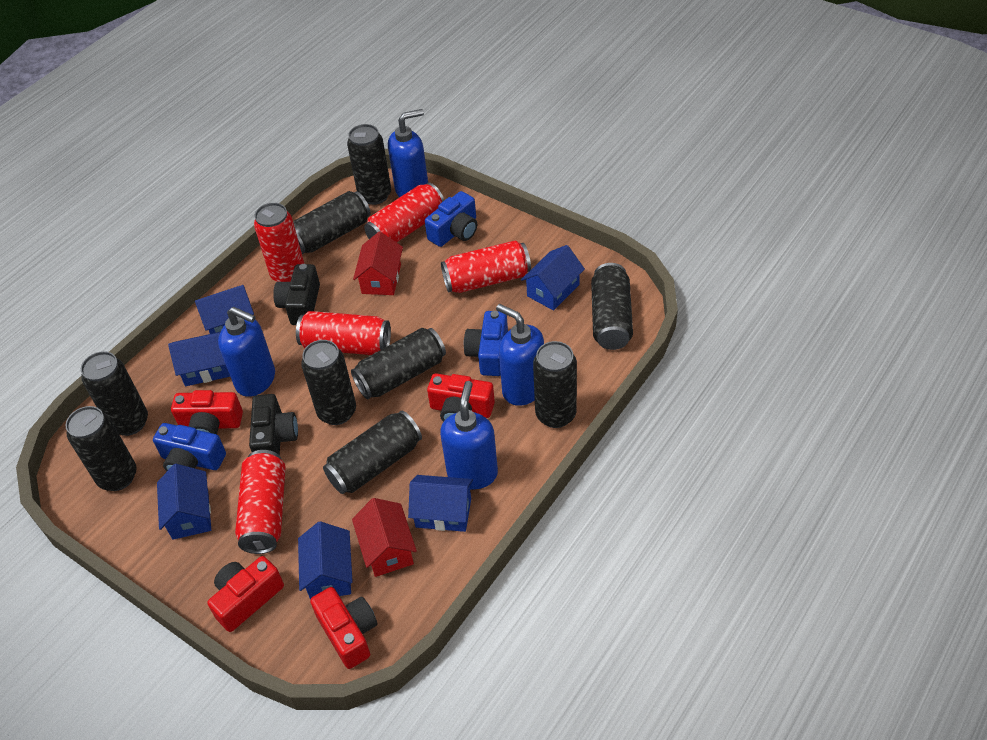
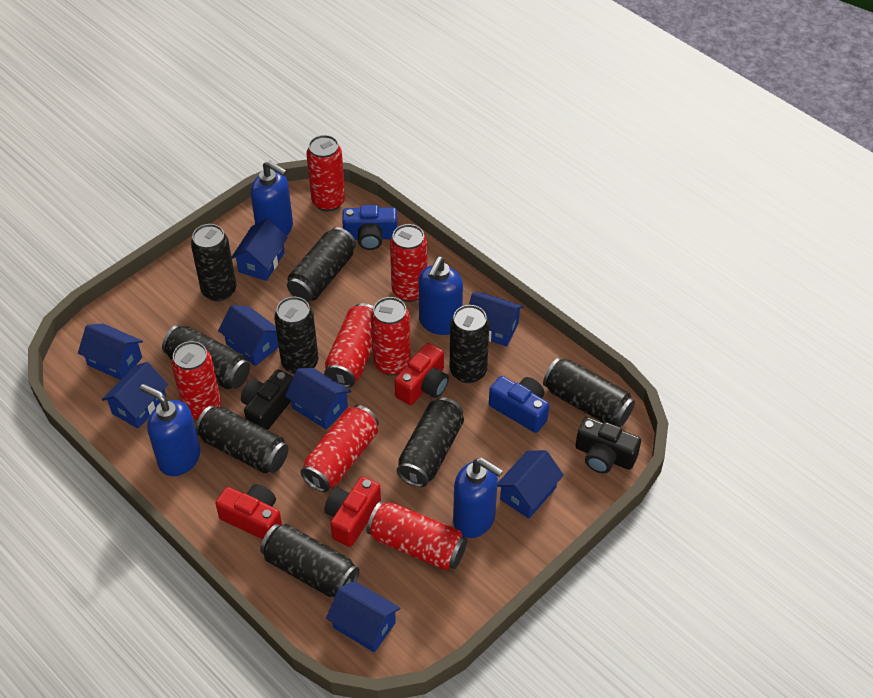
blue camera: 3 -> 2
blue house: 6 -> 8
red camera: 4 -> 3
red can: 5 -> 7
red house: 2 -> 0

